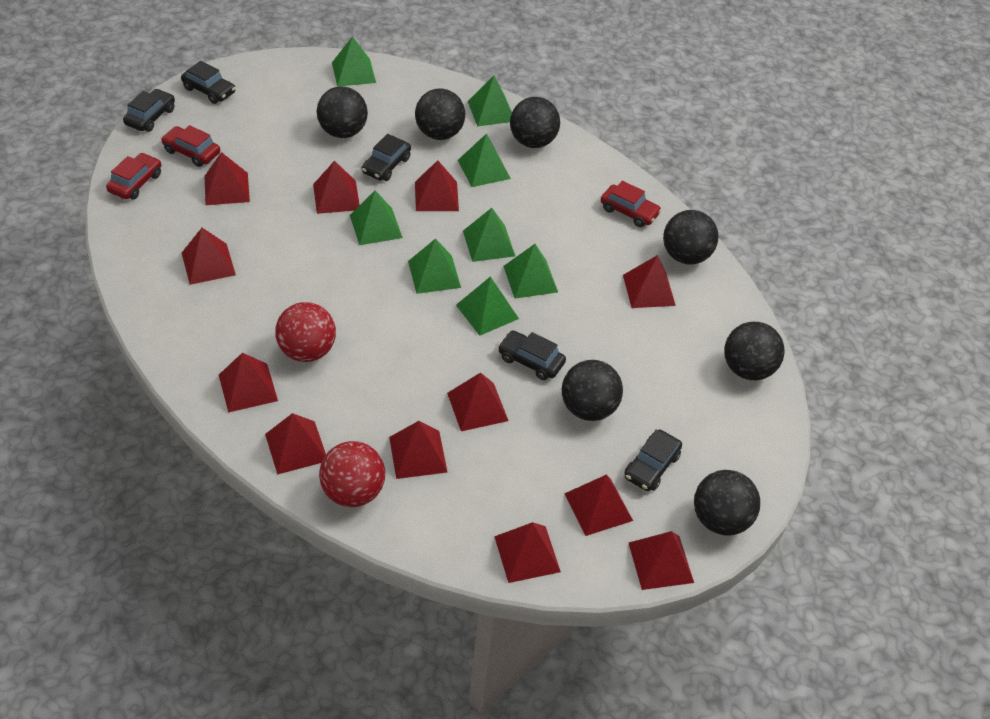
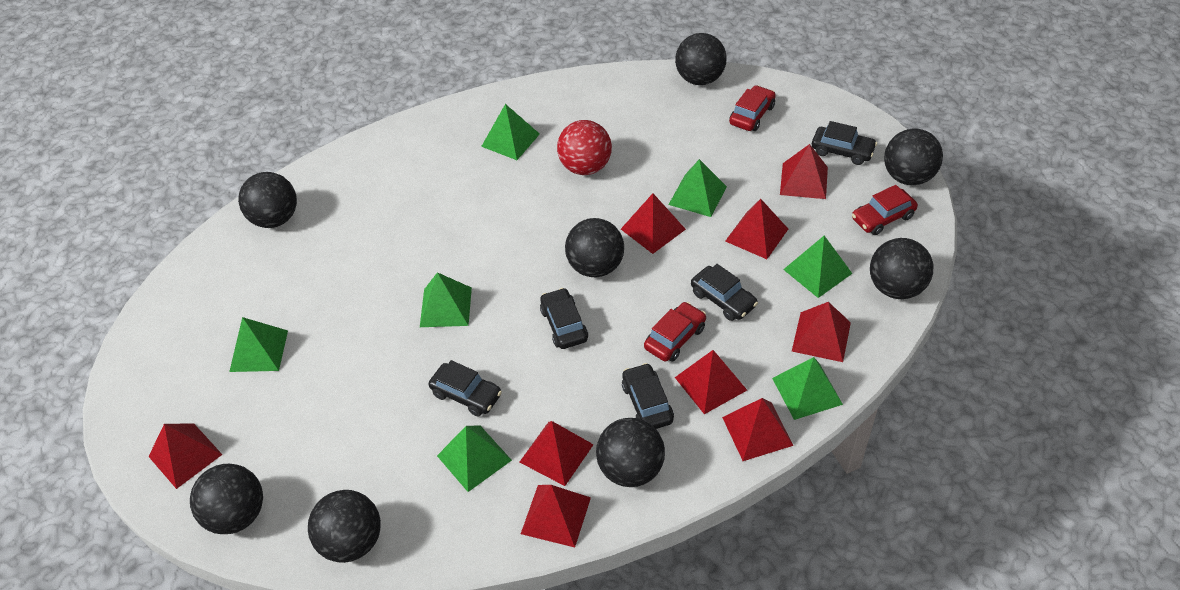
black ball: 7 -> 8
green pyramid: 8 -> 7
red ball: 2 -> 1
red pyramid: 12 -> 9

